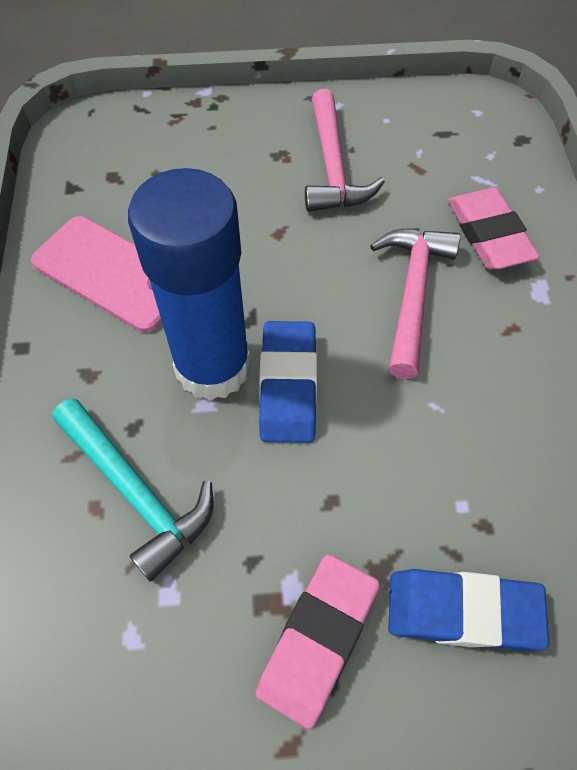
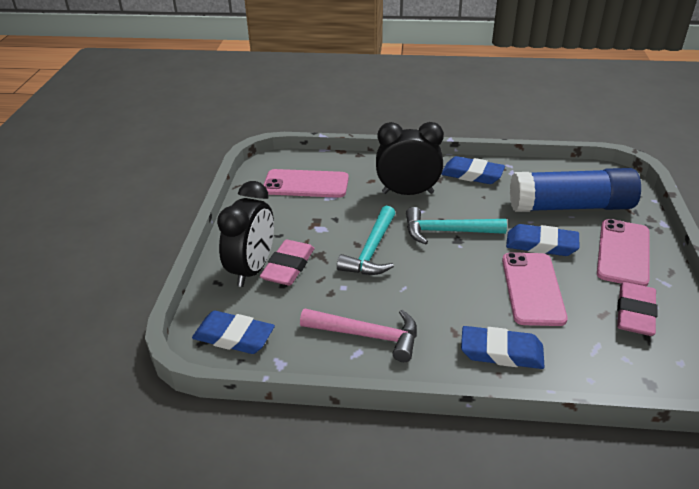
black clock: 0 -> 2
blue eraser: 2 -> 4
pink hammer: 2 -> 1
pink phone: 1 -> 3
turquoise hammer: 1 -> 2

